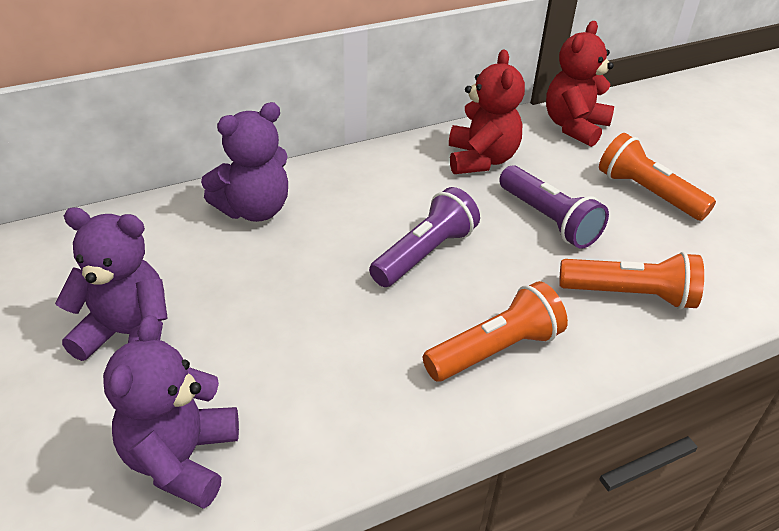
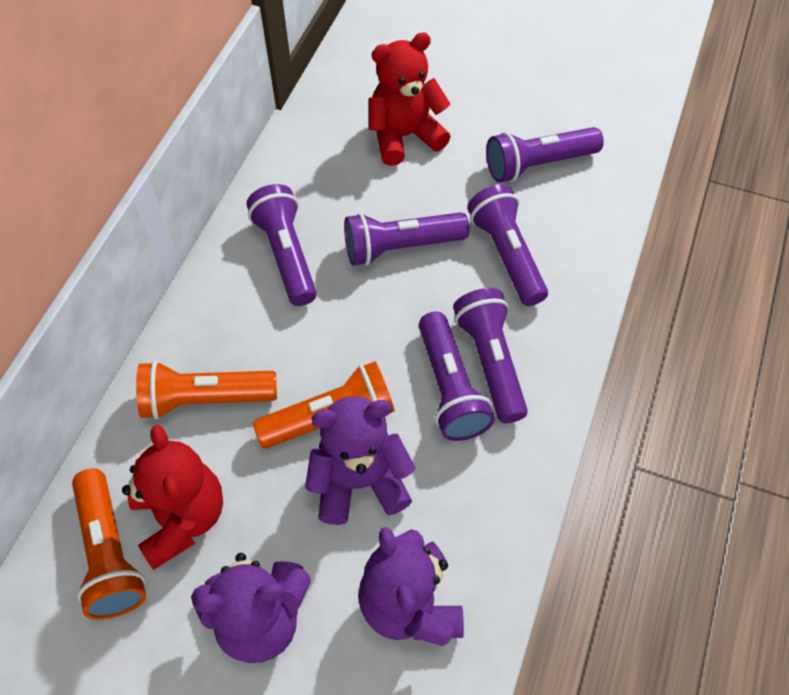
purple flashlight: 2 -> 6

